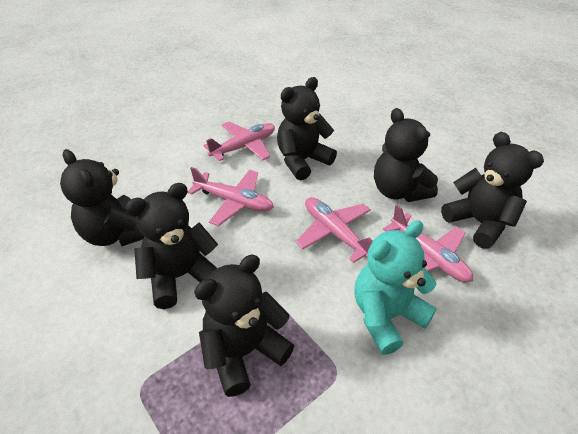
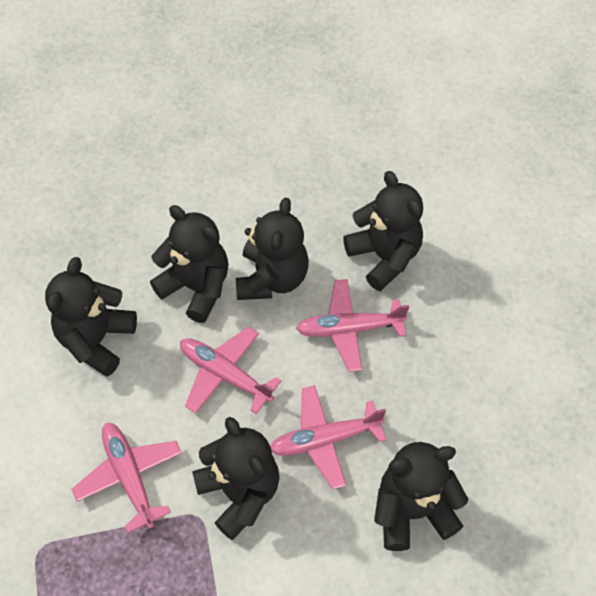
turquoise teddy bear: 1 -> 0

